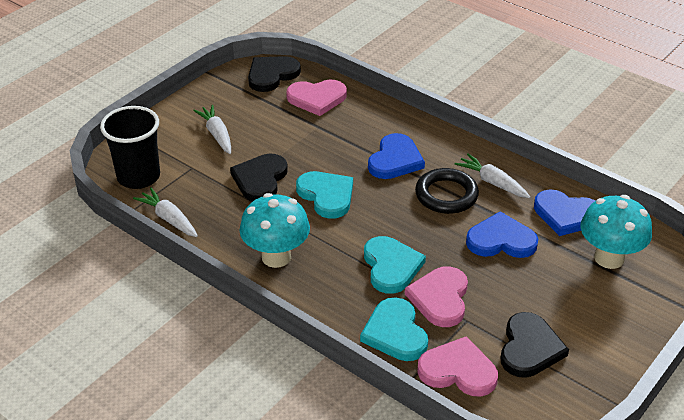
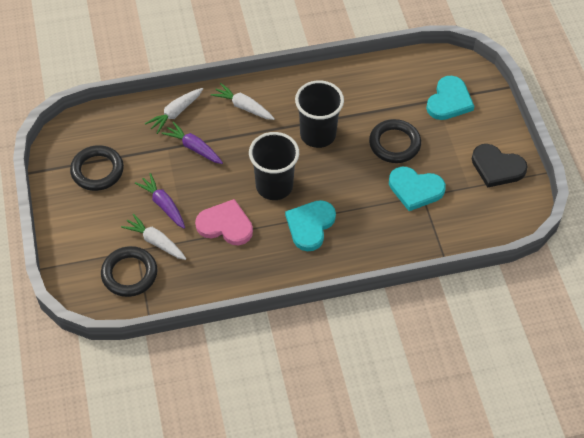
black cup: 1 -> 2
black heart: 3 -> 1
black ring: 1 -> 3
blue heart: 3 -> 0
pink heart: 3 -> 1
purple carrot: 0 -> 2
turquoise mushroom: 2 -> 0

